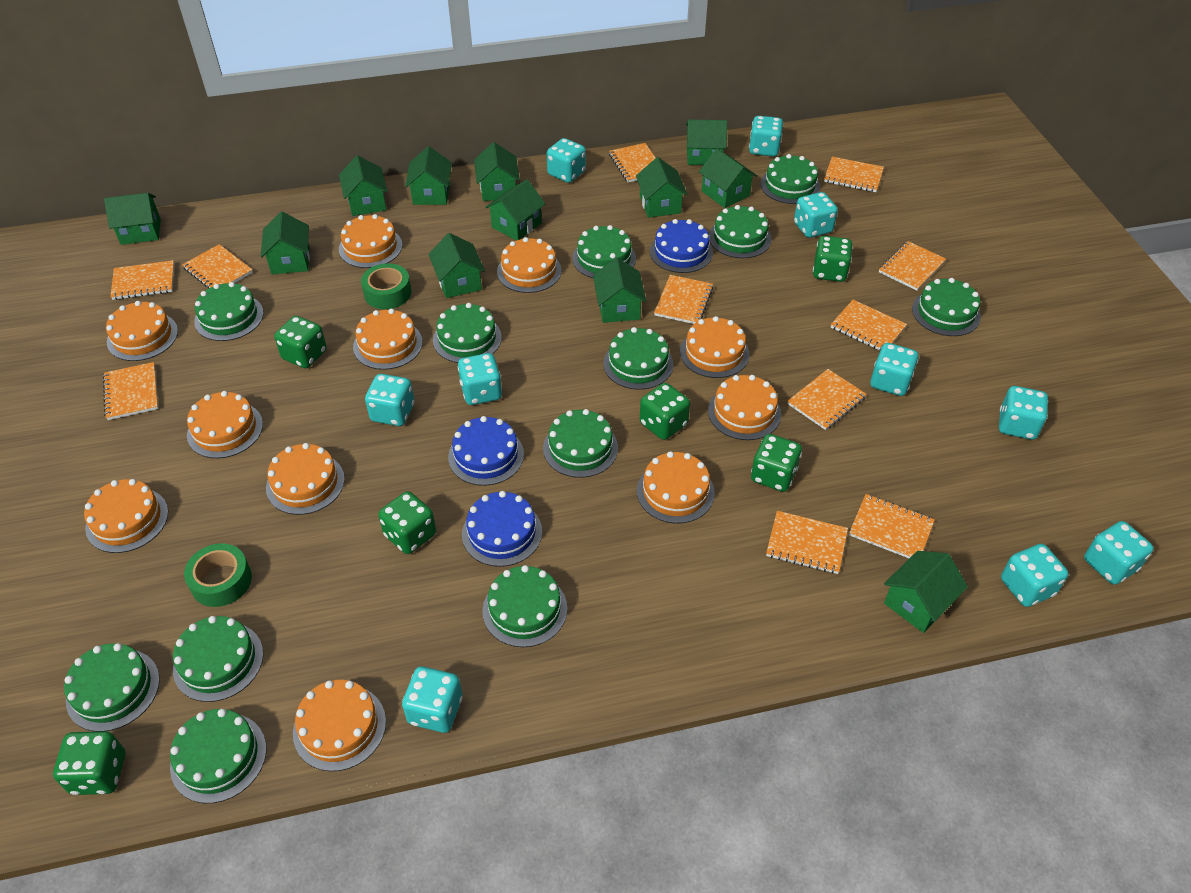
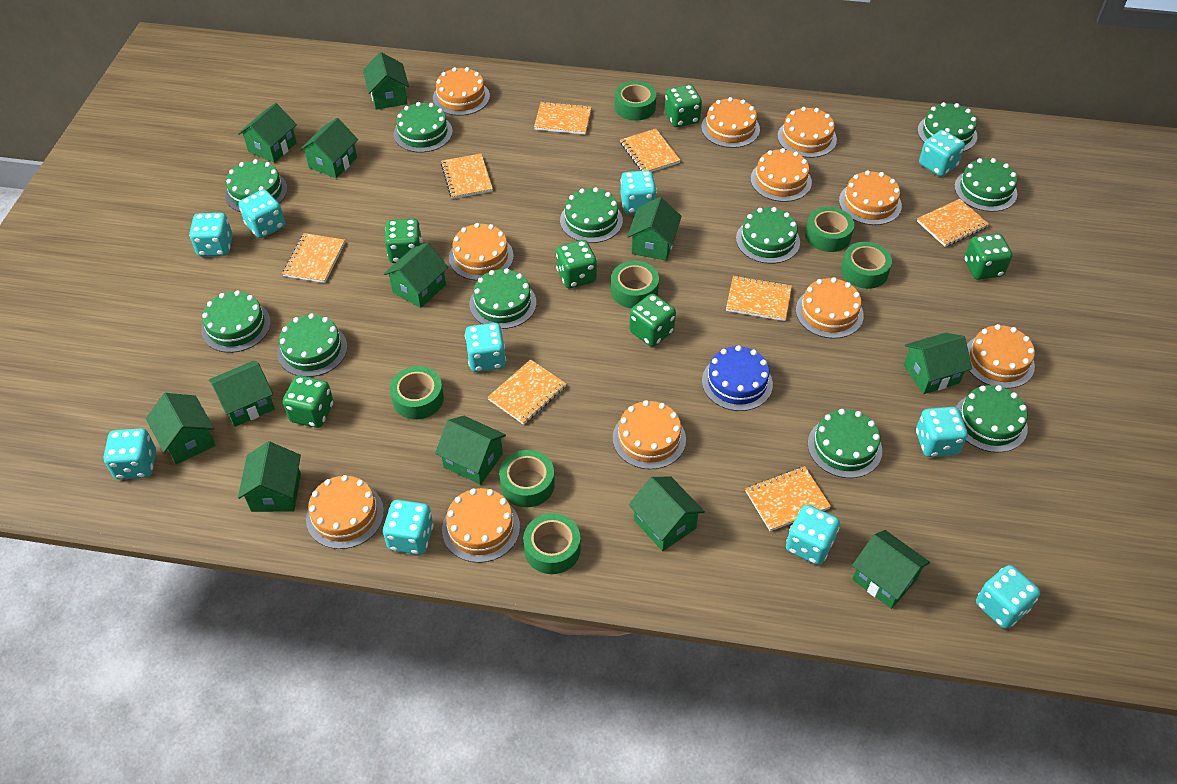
blue cake: 3 -> 1
green cake: 12 -> 11
green tape: 2 -> 7
orange notebook: 11 -> 8

